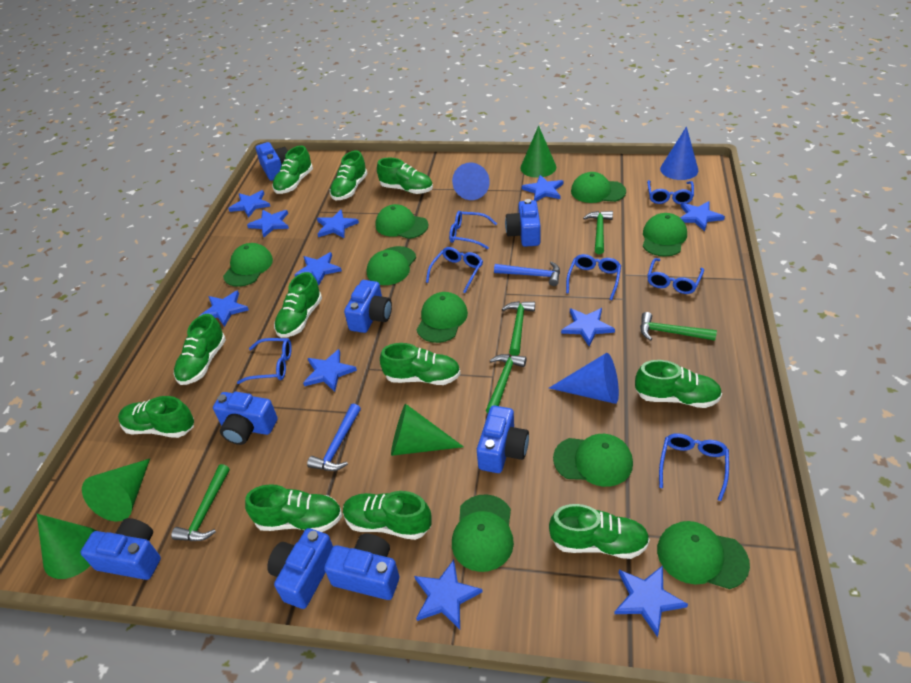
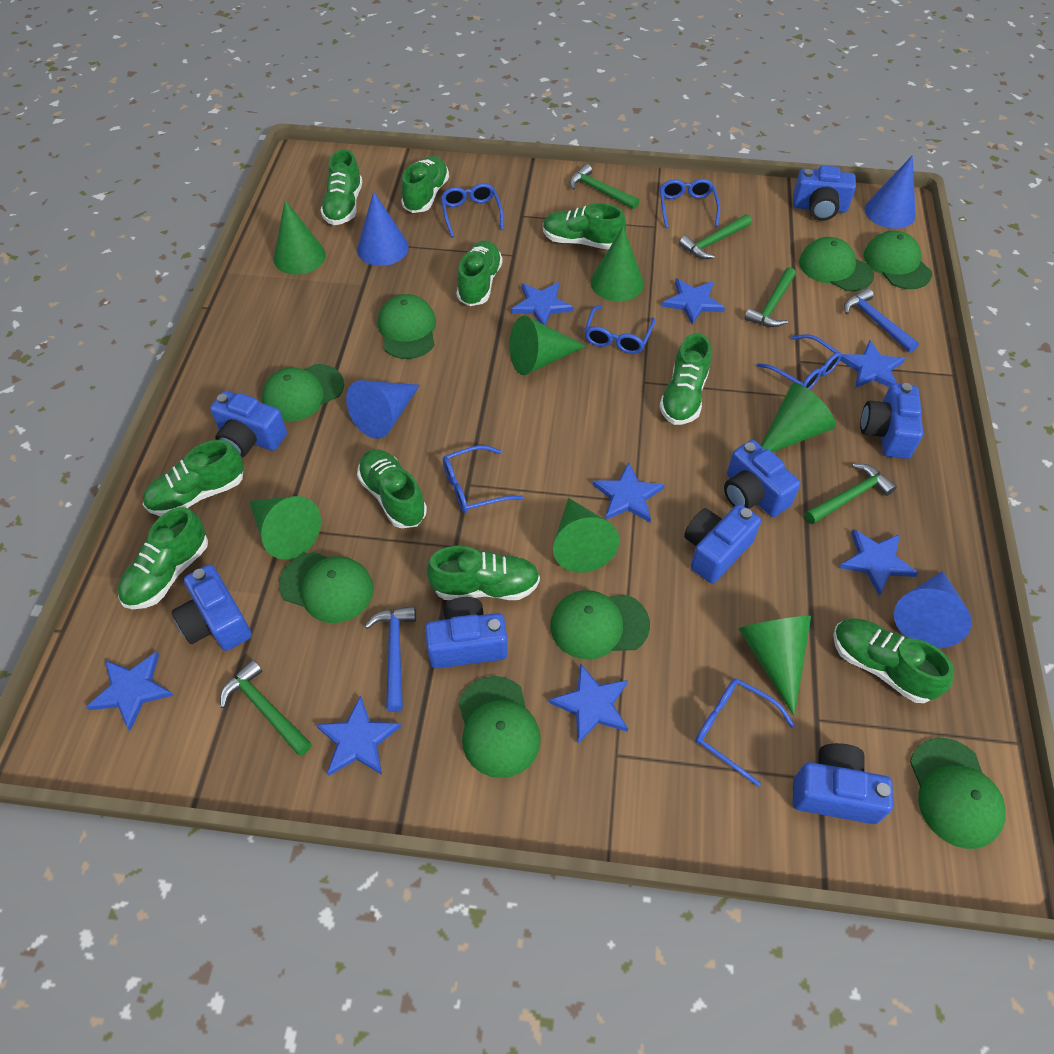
blue cone: 3 -> 4
blue glasses: 7 -> 6
blue star: 11 -> 8
green cap: 9 -> 8
green cone: 4 -> 7
green shoe: 11 -> 10

